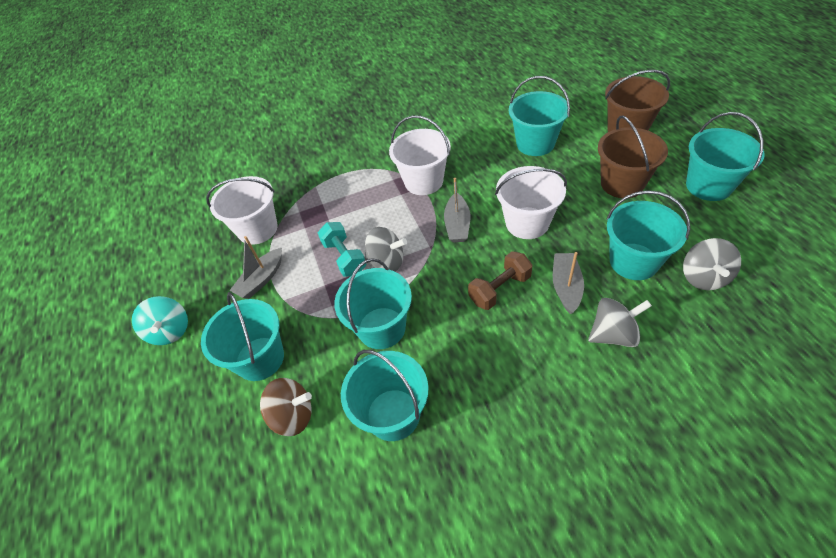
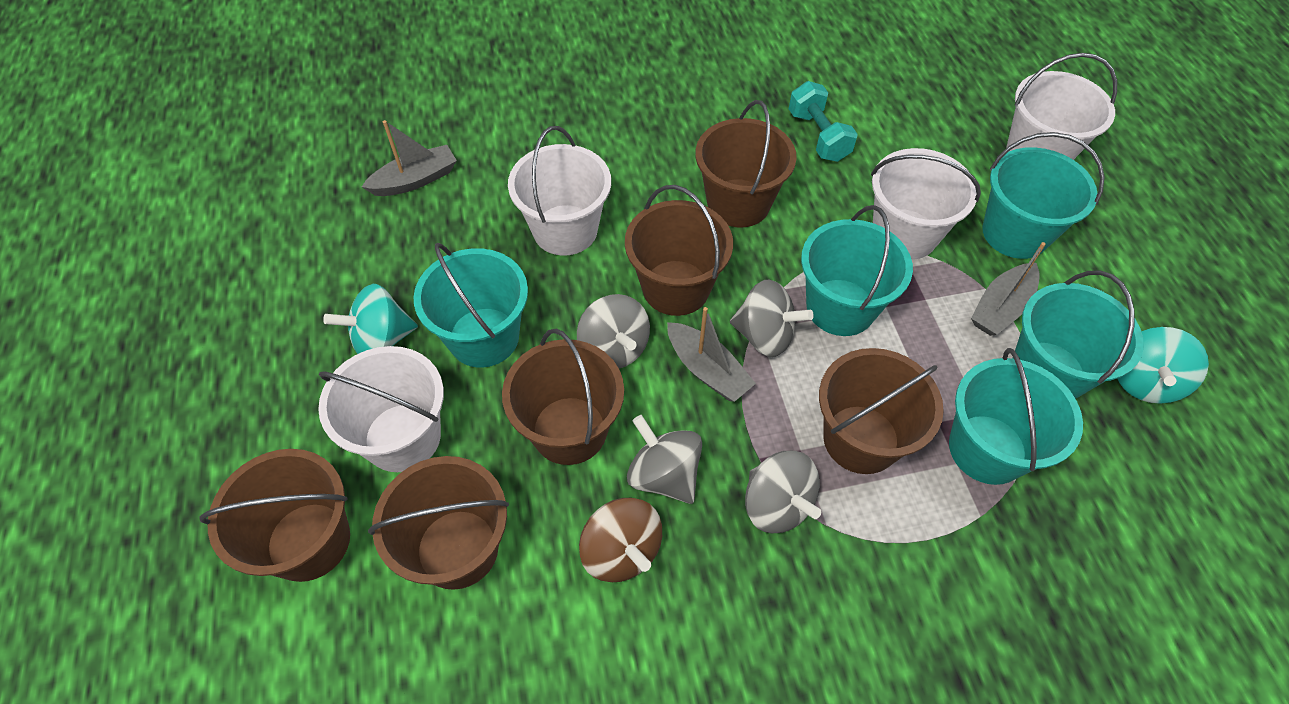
brown bucket: 2 -> 6
brown dumbbell: 1 -> 0
grey spinning top: 3 -> 4
turquoise bucket: 6 -> 5
turquoise spinning top: 1 -> 2
white bucket: 3 -> 4

